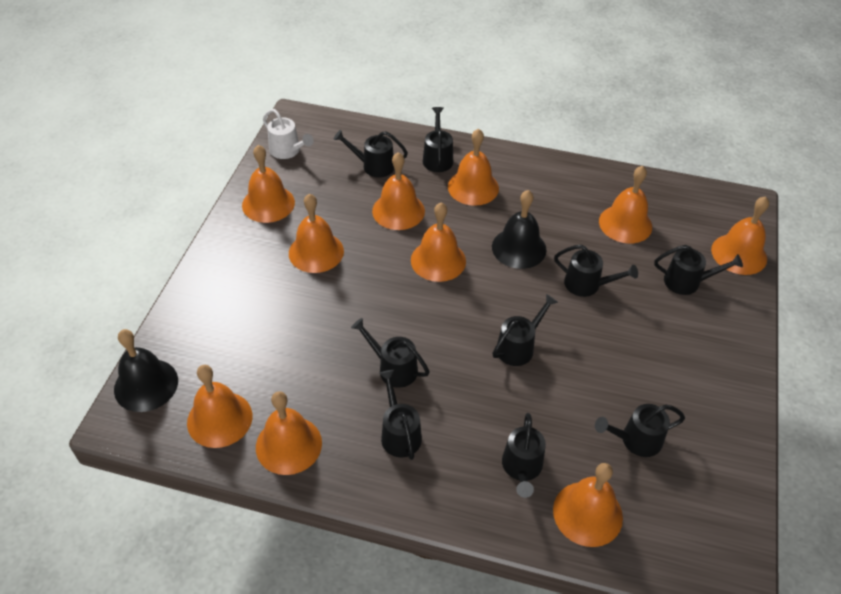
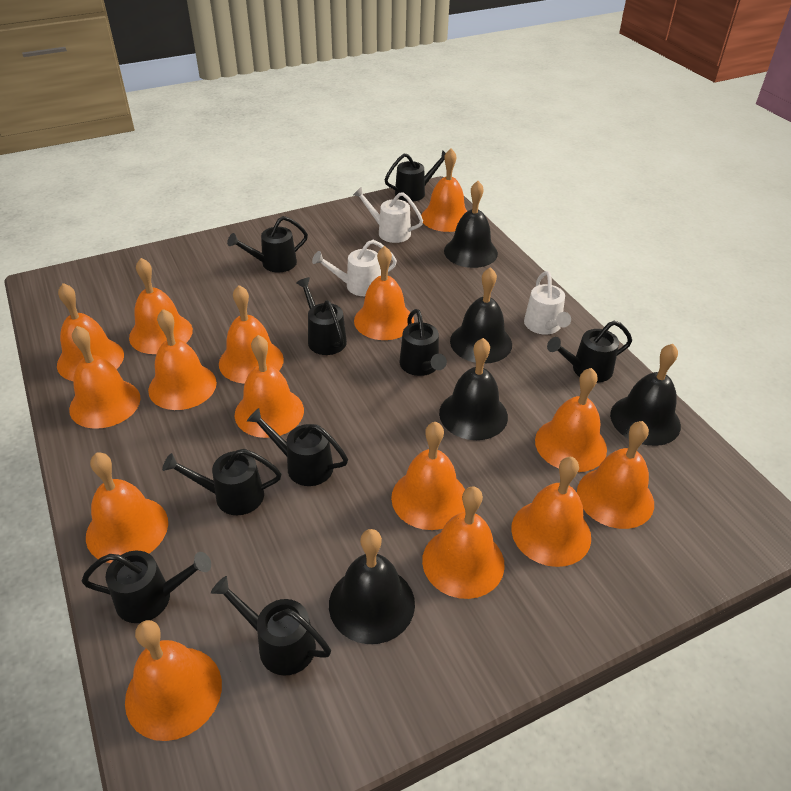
black bell: 2 -> 5
orange bell: 10 -> 15
white watering can: 1 -> 3

